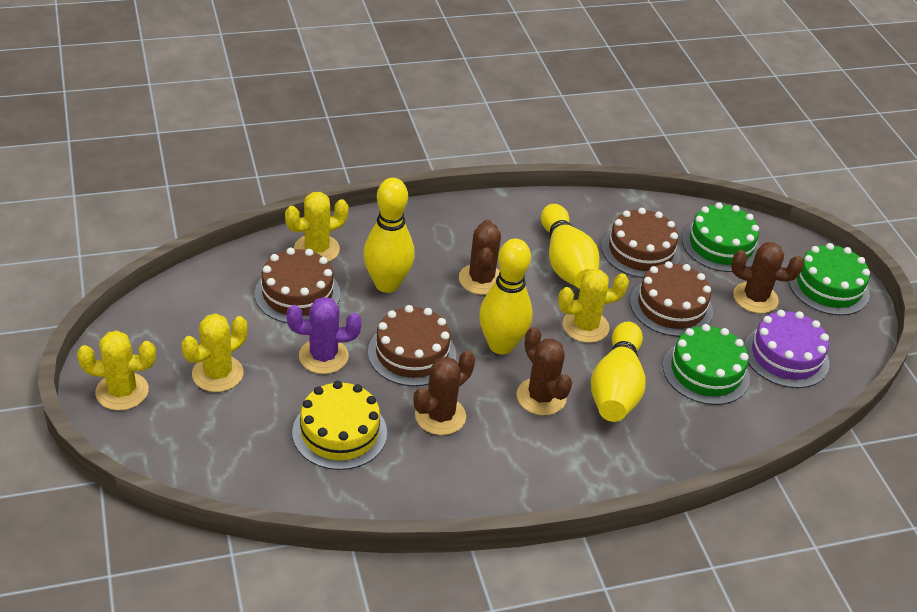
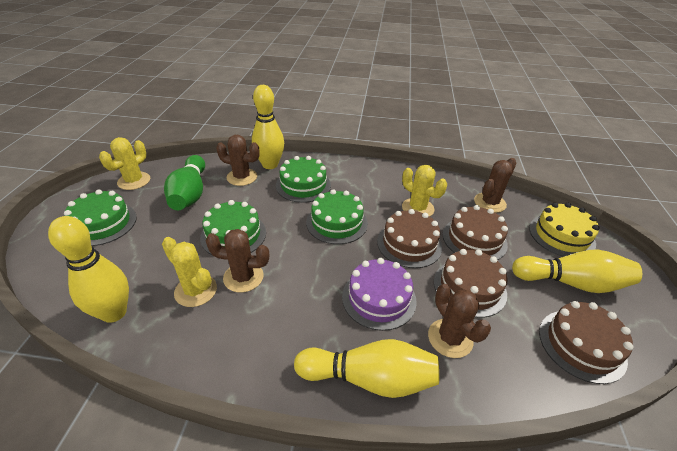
green bowling pin: 0 -> 1
green cake: 3 -> 4
purple cactus: 1 -> 0
yellow cactus: 4 -> 3

